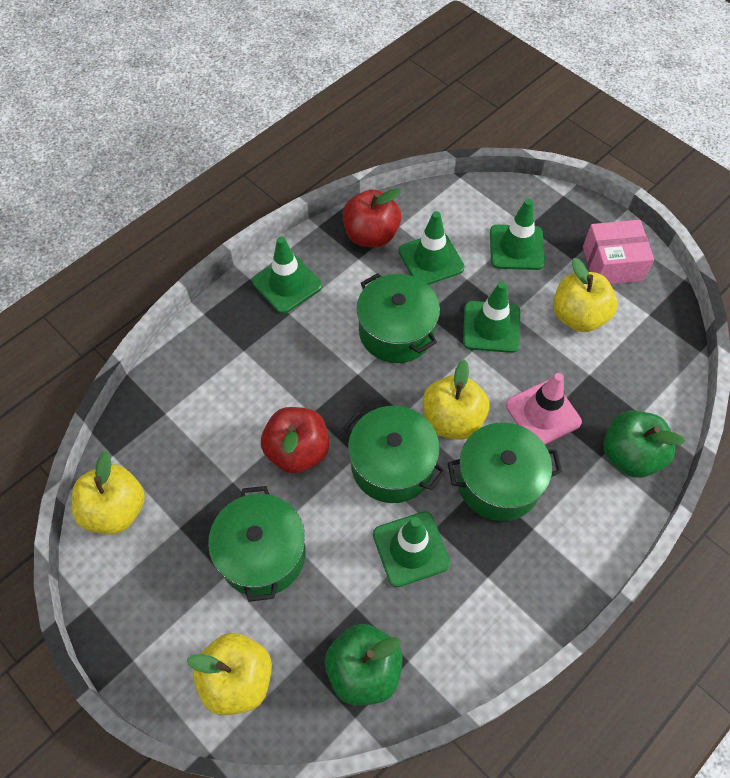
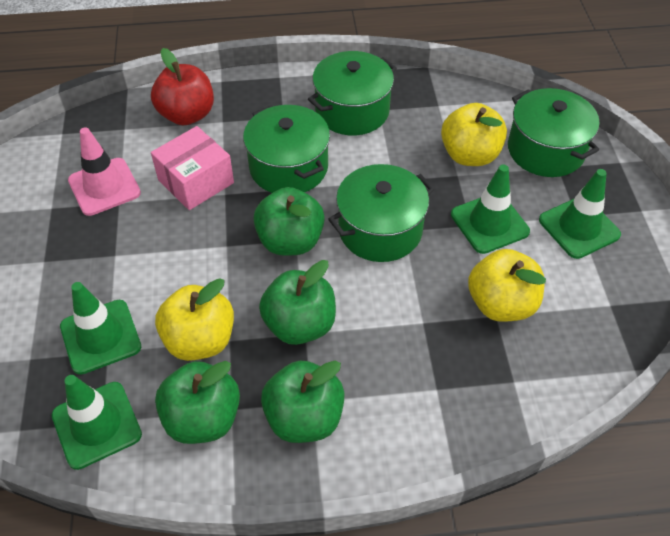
green apple: 2 -> 4
green traffic cone: 5 -> 4
red apple: 2 -> 1
yellow apple: 4 -> 3

